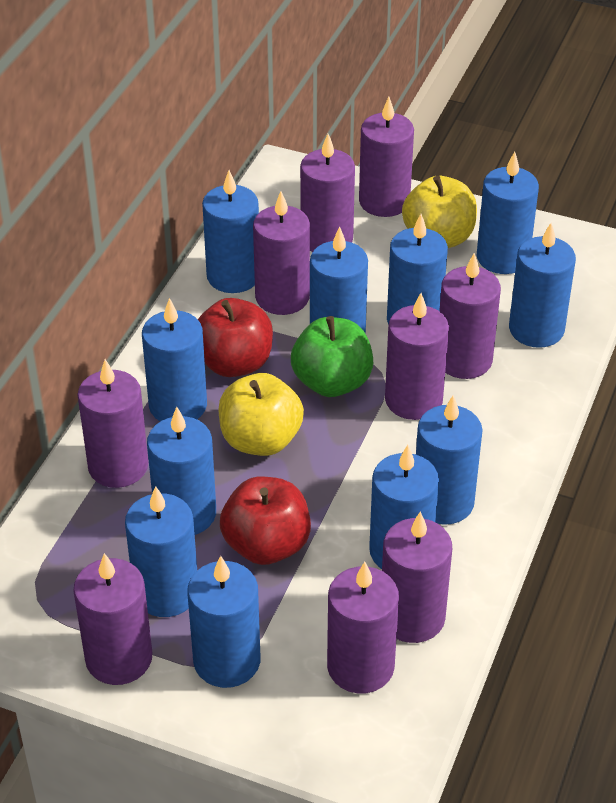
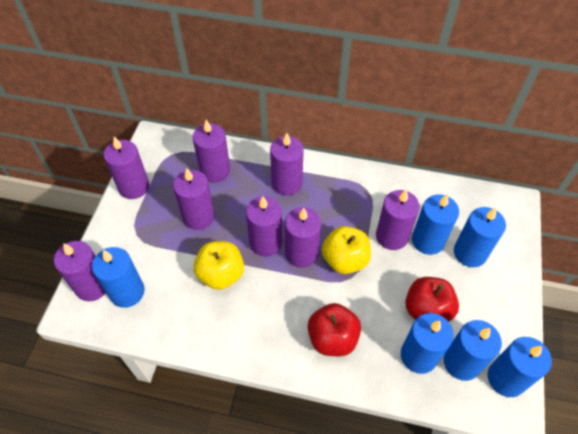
blue candle: 11 -> 6
green apple: 1 -> 0
purple candle: 9 -> 8

